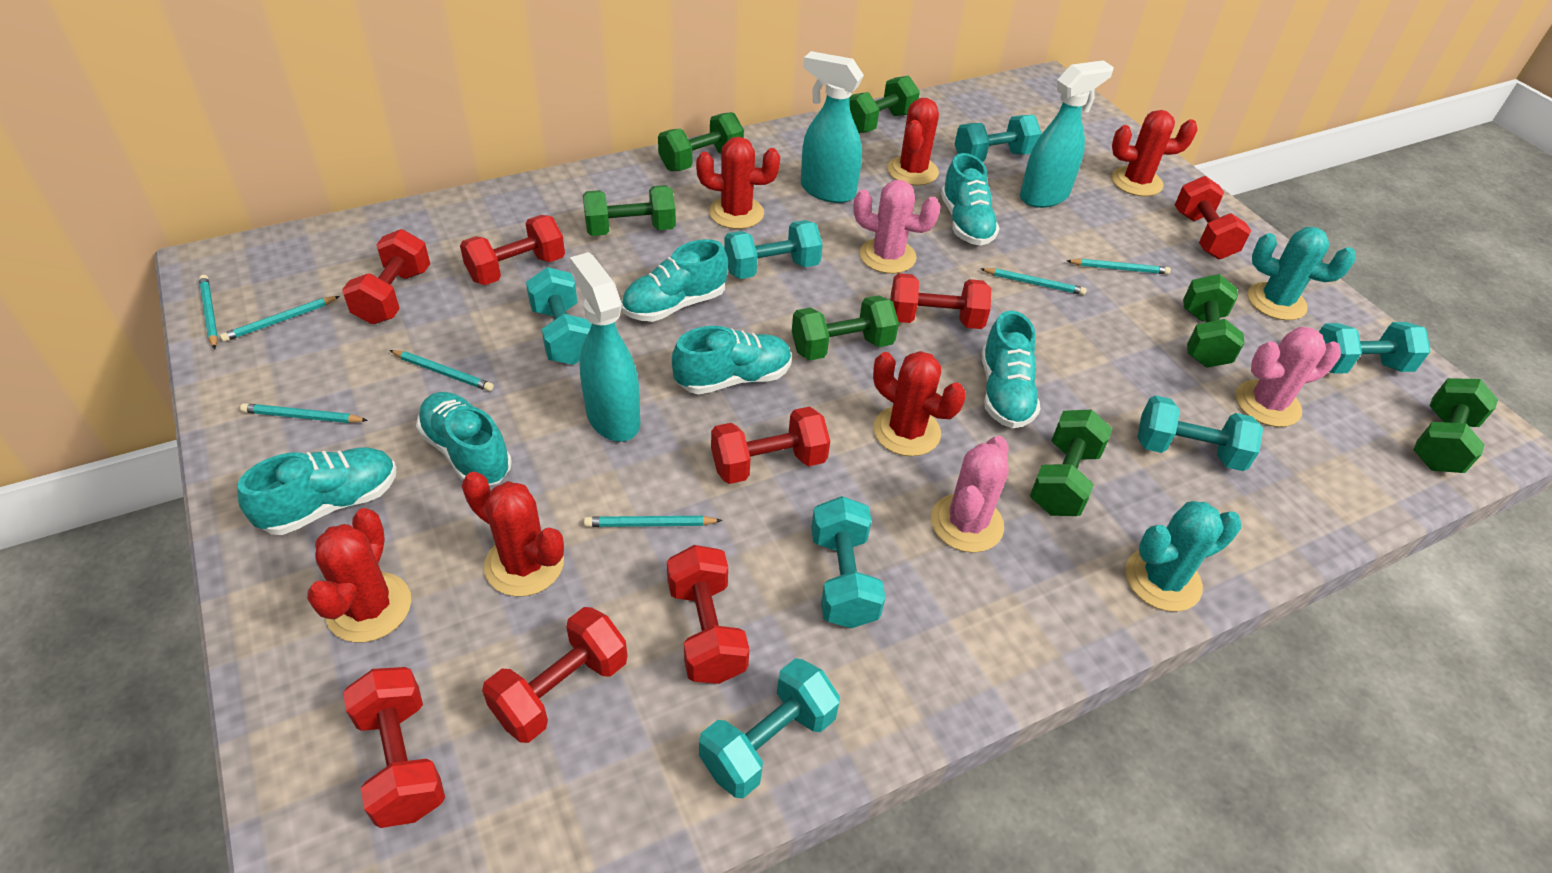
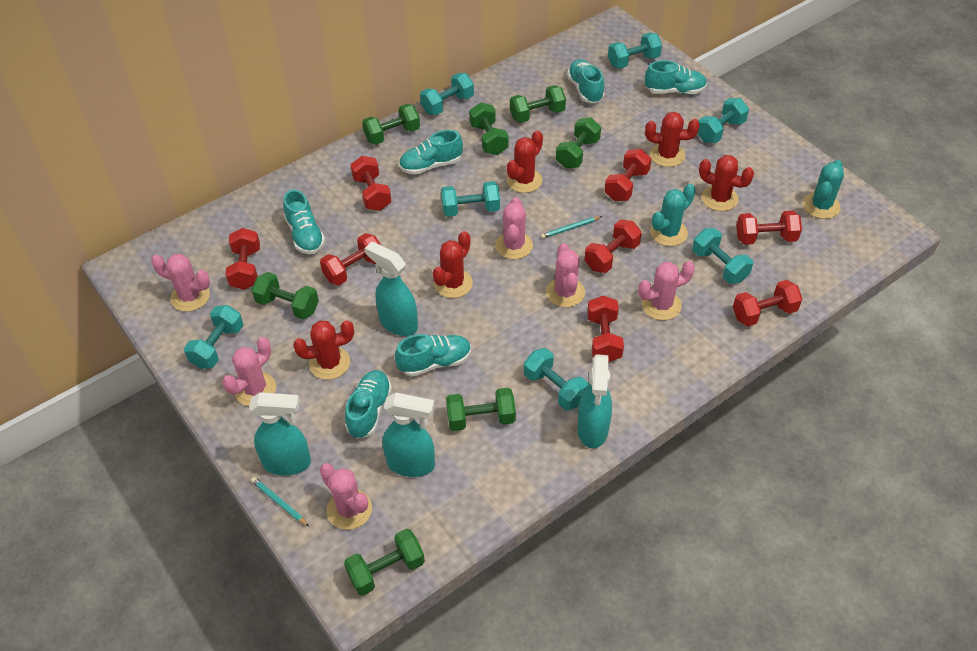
pink cactus: 3 -> 6
red cactus: 6 -> 5
turquoise pencil: 7 -> 2
turquoise spray bottle: 3 -> 4

